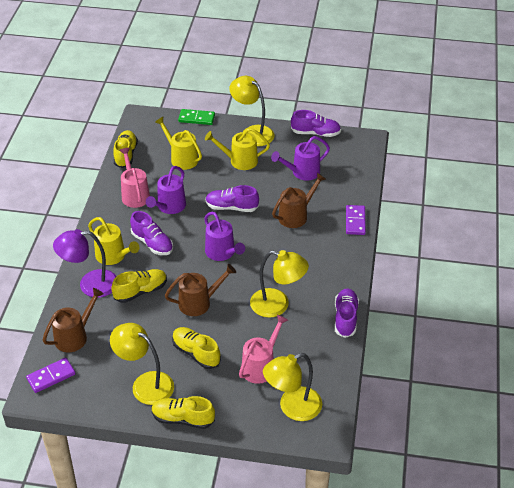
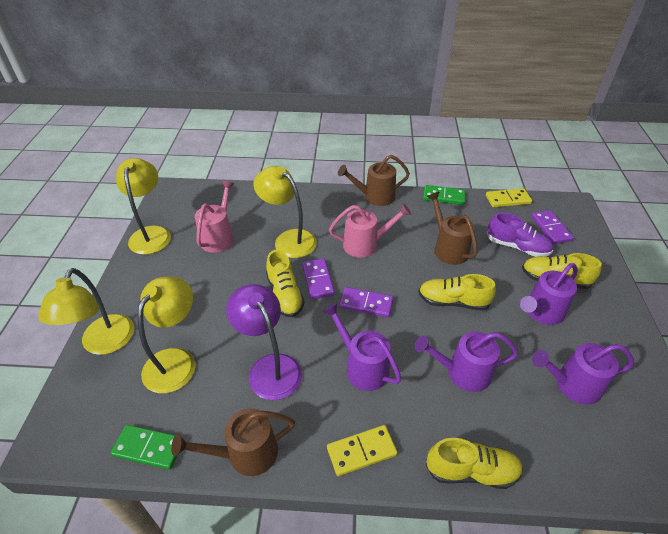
green domino: 1 -> 2
purple domino: 2 -> 3
purple shoe: 4 -> 1
purple watering can: 3 -> 4
yellow domino: 0 -> 2
yellow watering can: 3 -> 0

